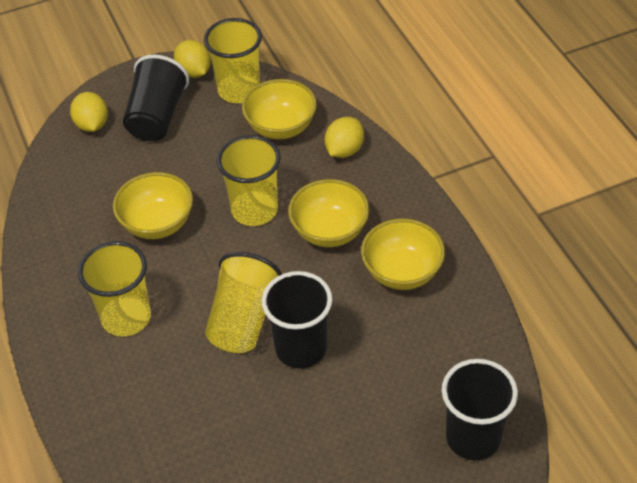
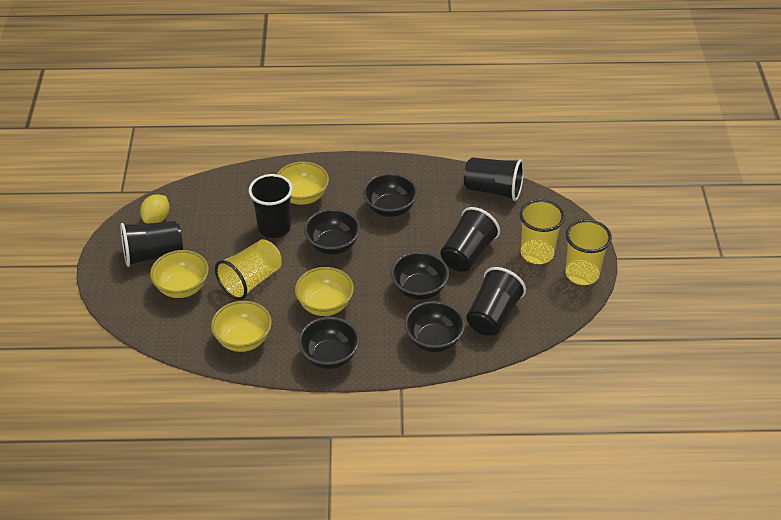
black bowl: 0 -> 5
black cup: 3 -> 5
yellow cup: 4 -> 3
yellow lemon: 3 -> 1

